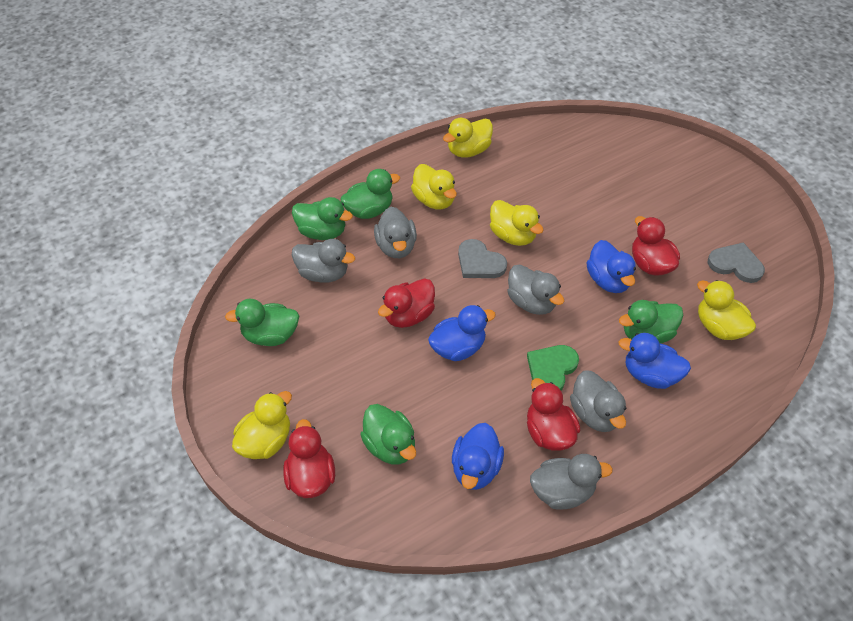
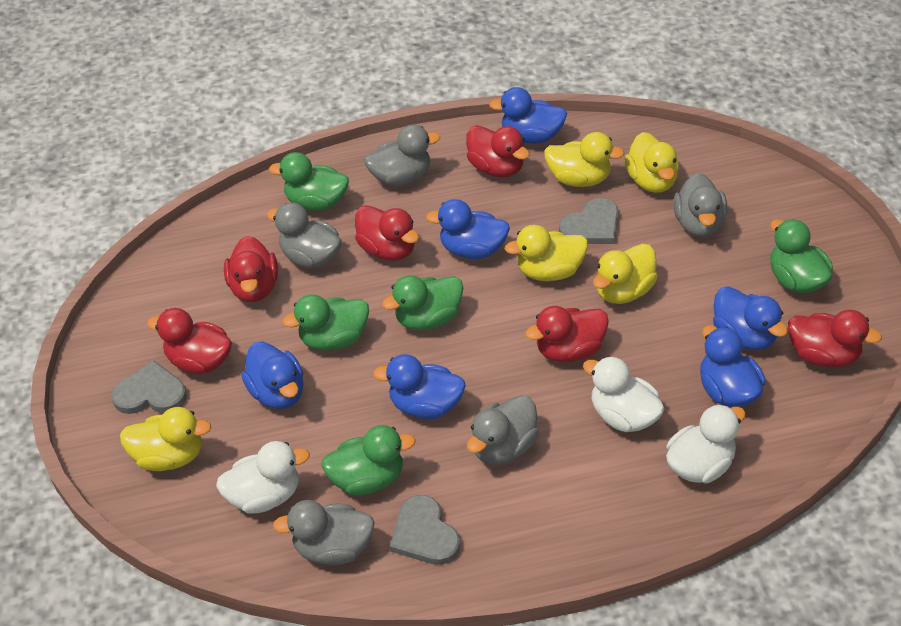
blue duck: 4 -> 6
green heart: 1 -> 0
grey heart: 2 -> 3
red duck: 4 -> 6
white duck: 0 -> 3

